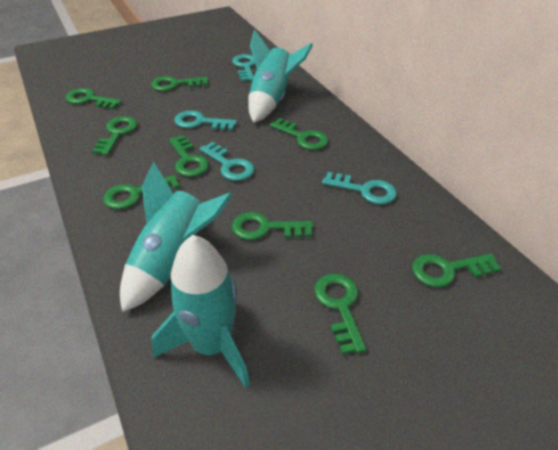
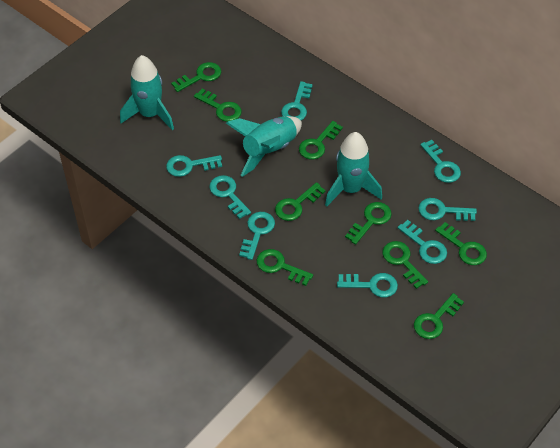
turquoise key: 4 -> 8

